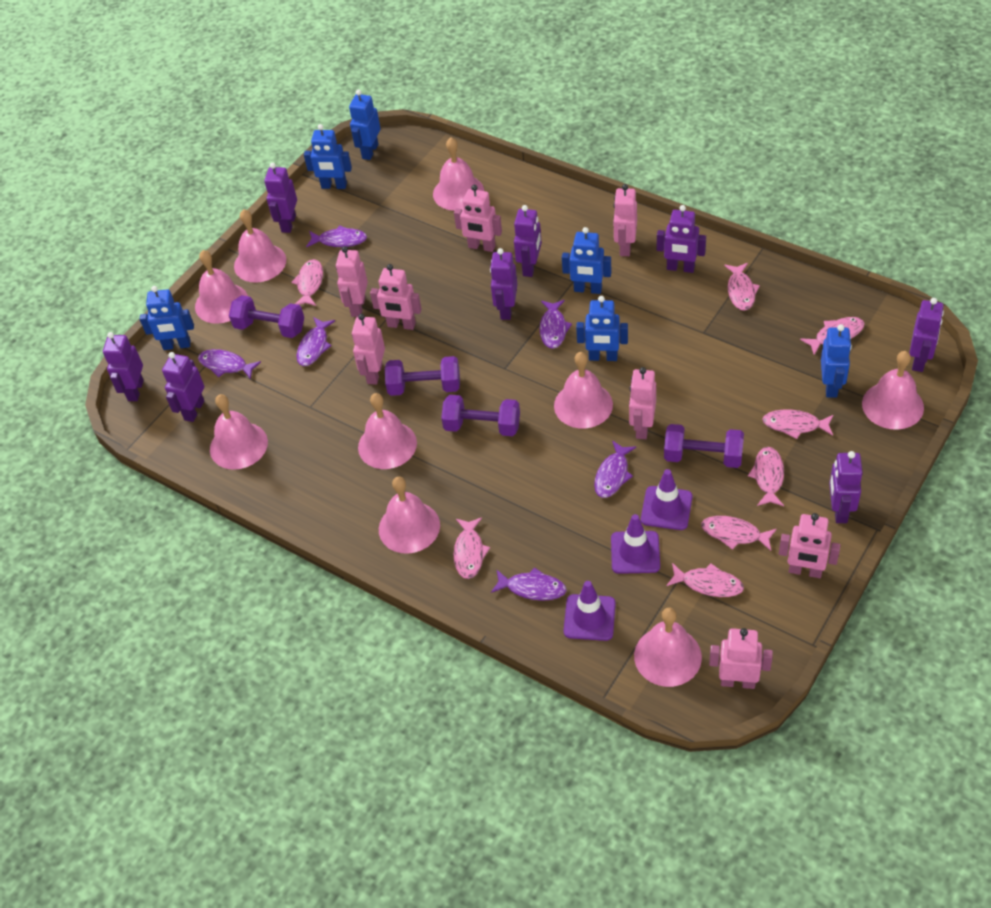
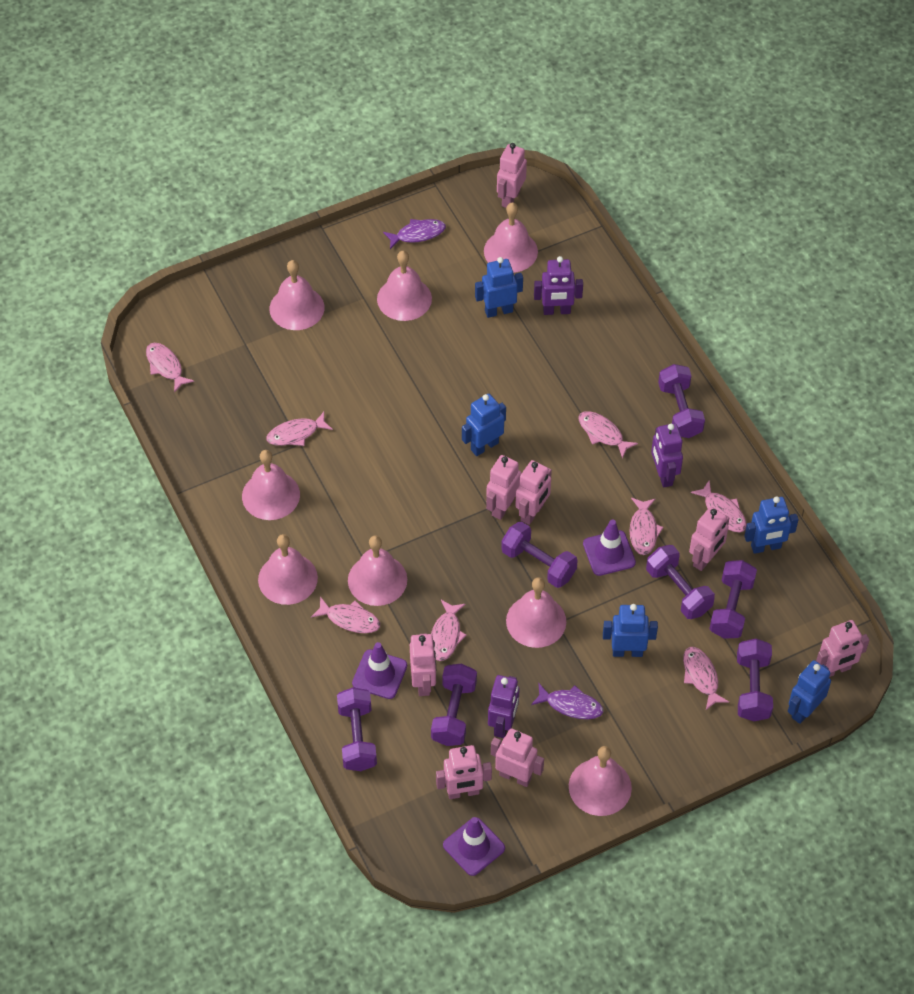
blue robot: 6 -> 5
pink bell: 9 -> 8
purple dumbbell: 4 -> 7
purple fish: 6 -> 2
purple robot: 8 -> 3

